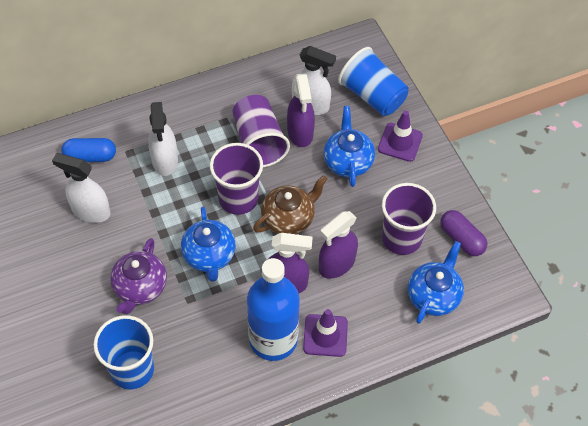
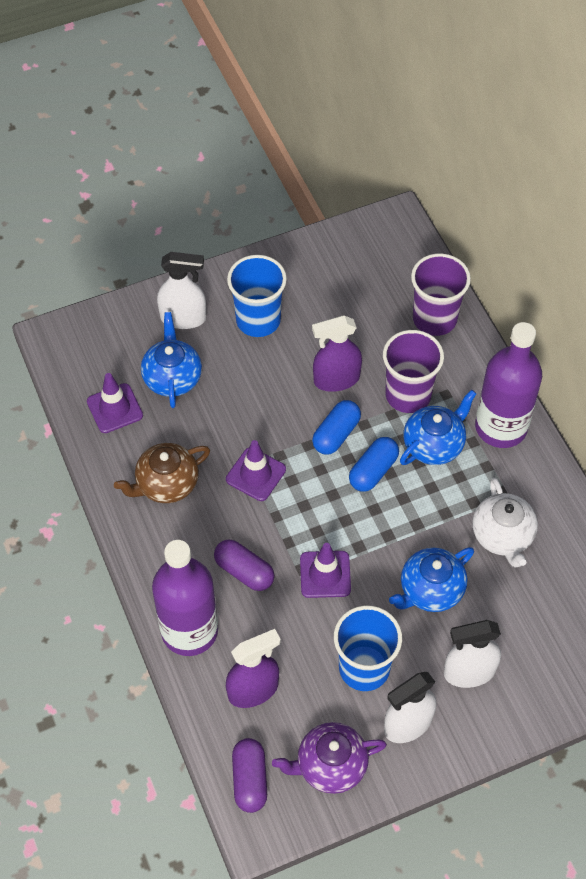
blue bottle: 1 -> 0
blue capsule: 1 -> 2
purple bottle: 0 -> 2
purple capsule: 1 -> 2
purple cup: 3 -> 2
purple spray bottle: 3 -> 2
purple traffic cone: 2 -> 3
white teapot: 0 -> 1

